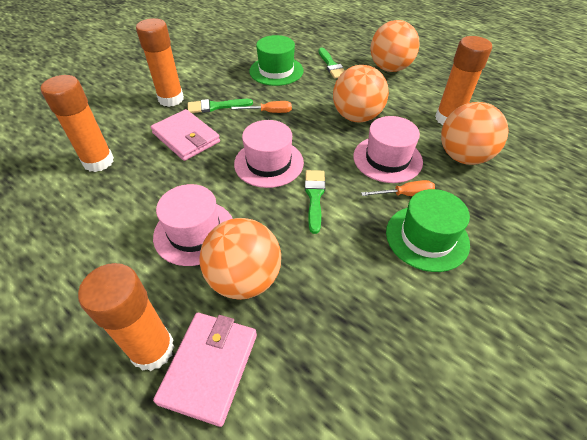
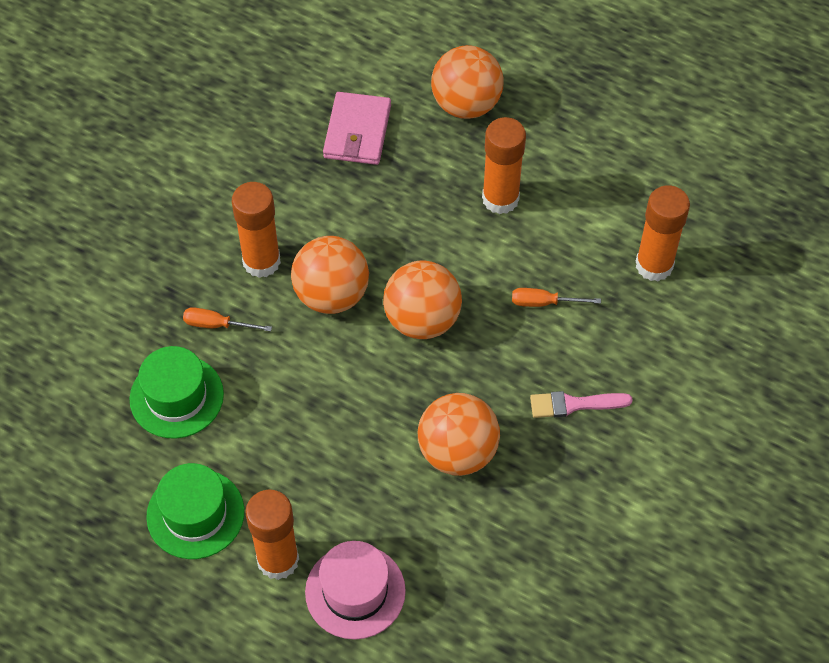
green brush: 3 -> 0
pink brush: 0 -> 1
pink hat: 3 -> 1
pink wallet: 2 -> 1

